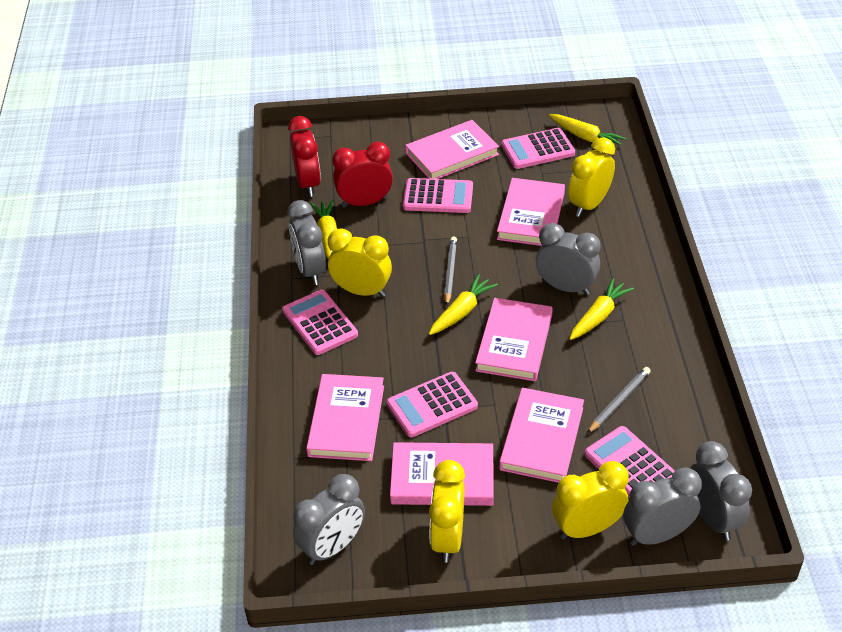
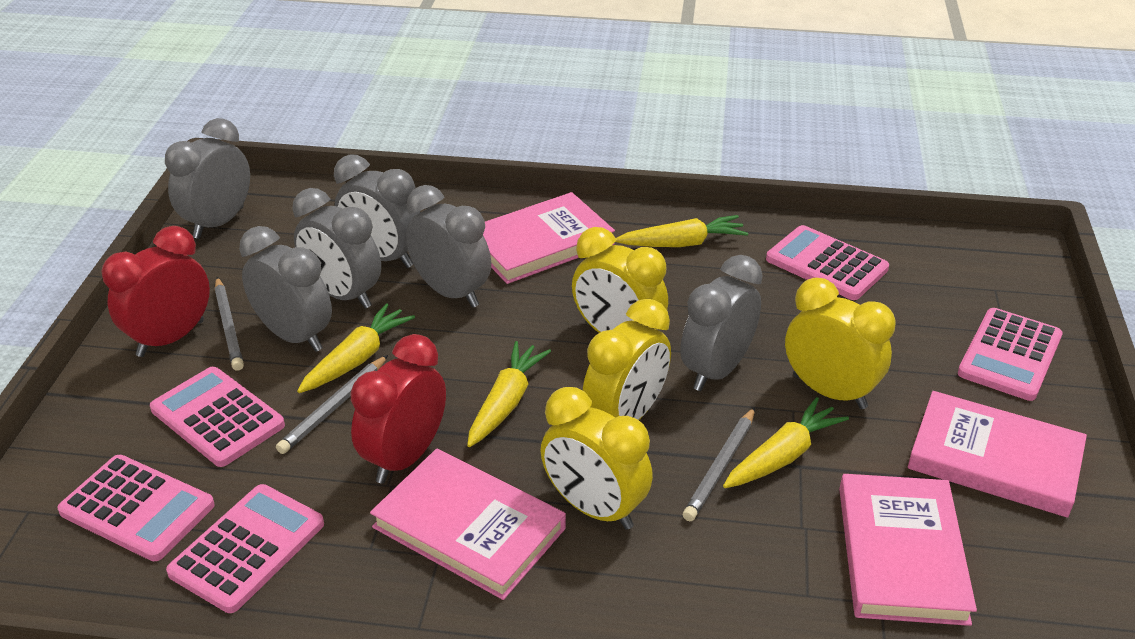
grey clock: 5 -> 6
grey pencil: 2 -> 3
pink book: 6 -> 4

